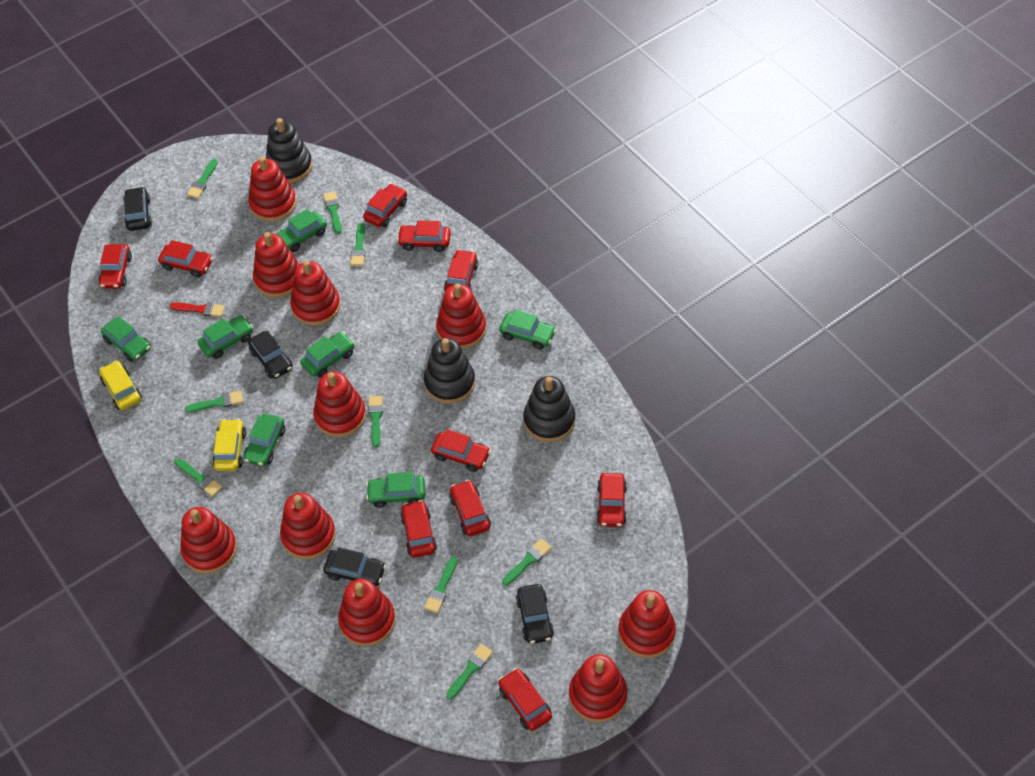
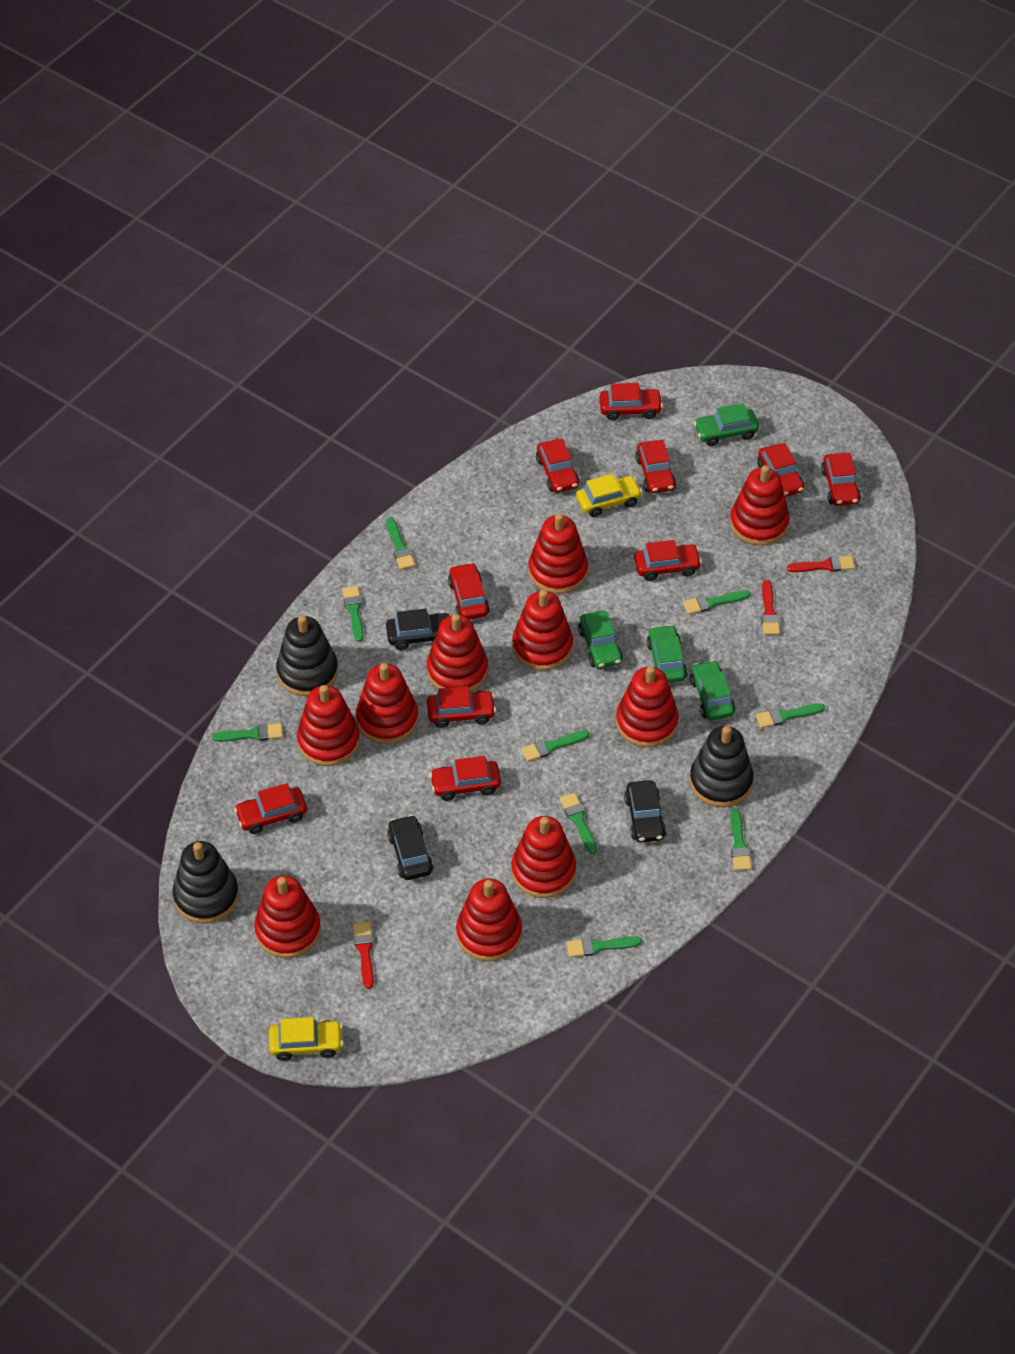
black car: 4 -> 3
green car: 7 -> 4
red brush: 1 -> 3

